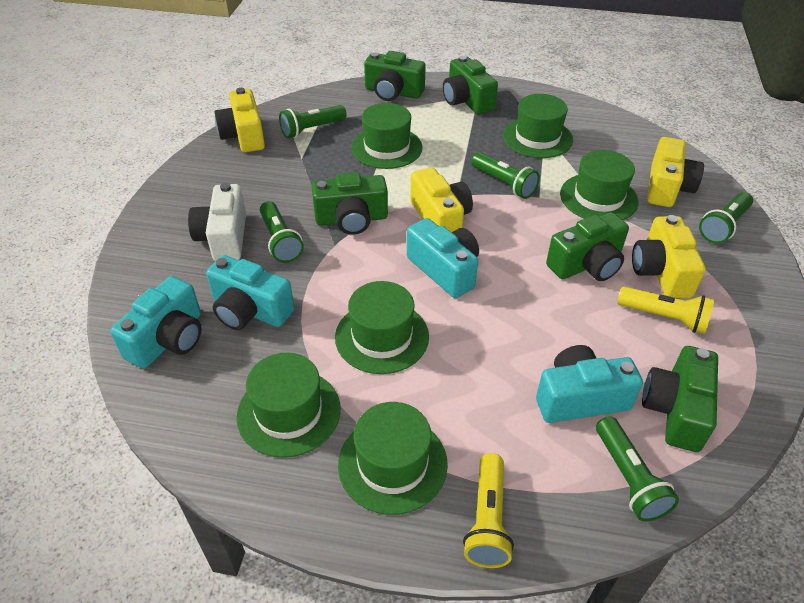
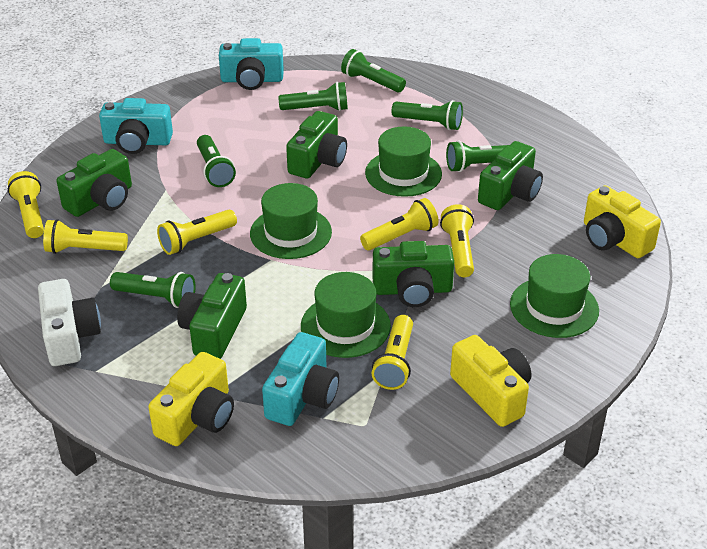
green flashlight: 5 -> 6
green hat: 6 -> 4
turquoise camera: 4 -> 3
yellow camera: 4 -> 3
yellow flashlight: 2 -> 6

